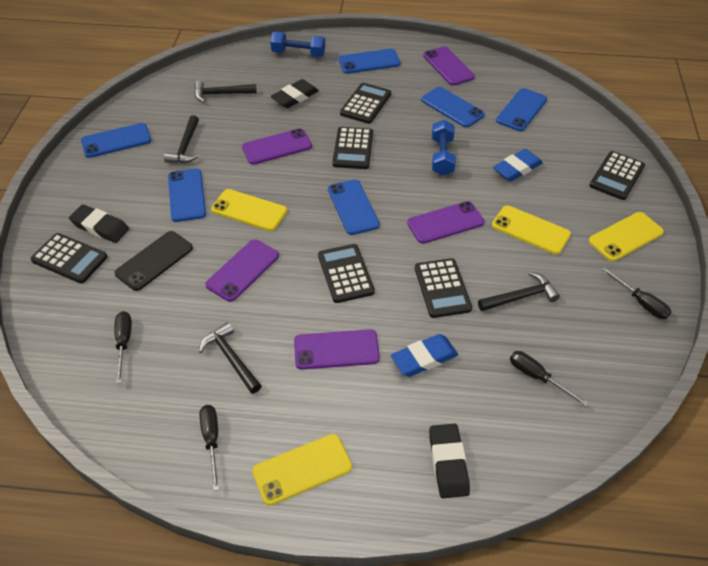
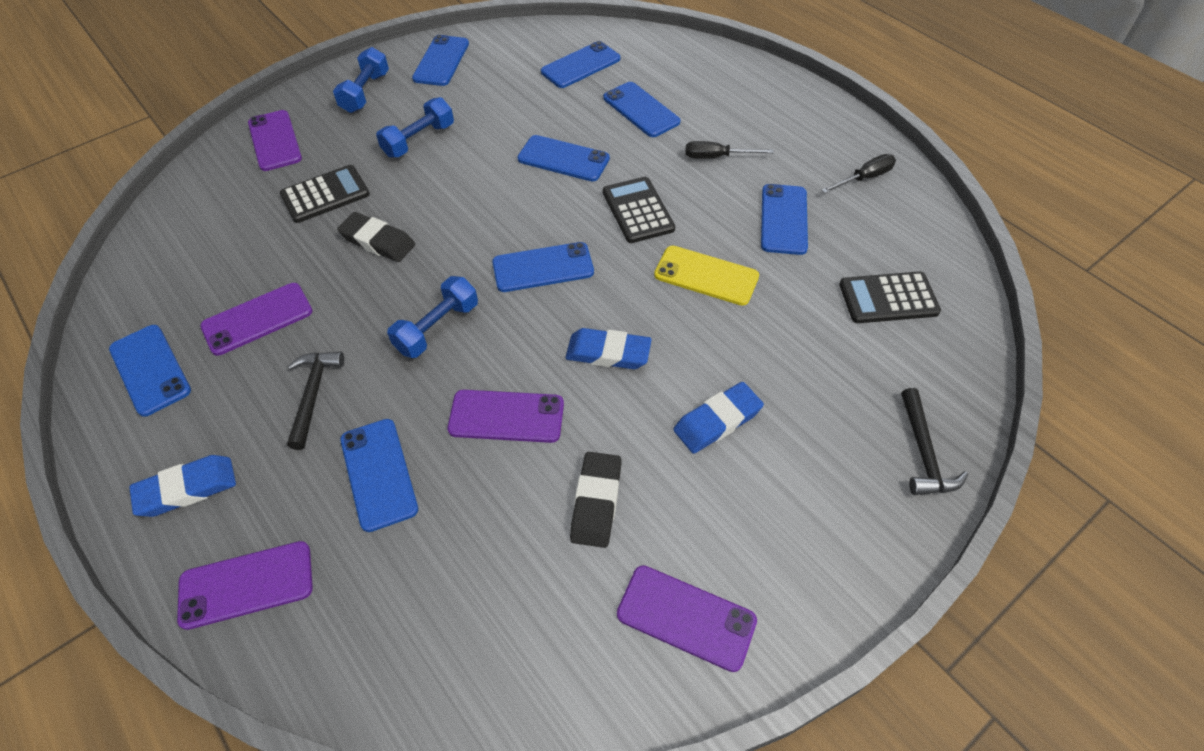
black calculator: 6 -> 3
black eraser: 3 -> 2
black hammer: 4 -> 2
black phone: 1 -> 0
black screwdriver: 4 -> 2
blue dumbbell: 2 -> 3
blue eraser: 2 -> 3
blue phone: 6 -> 8
yellow phone: 4 -> 1

